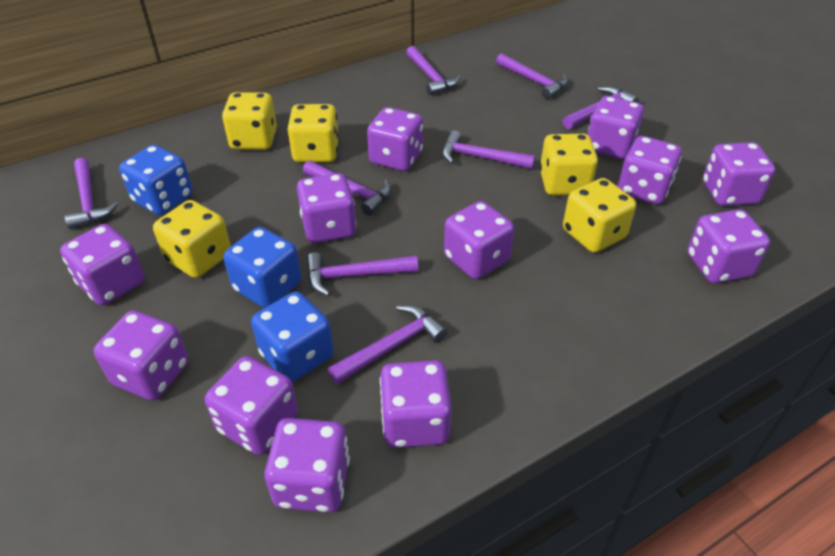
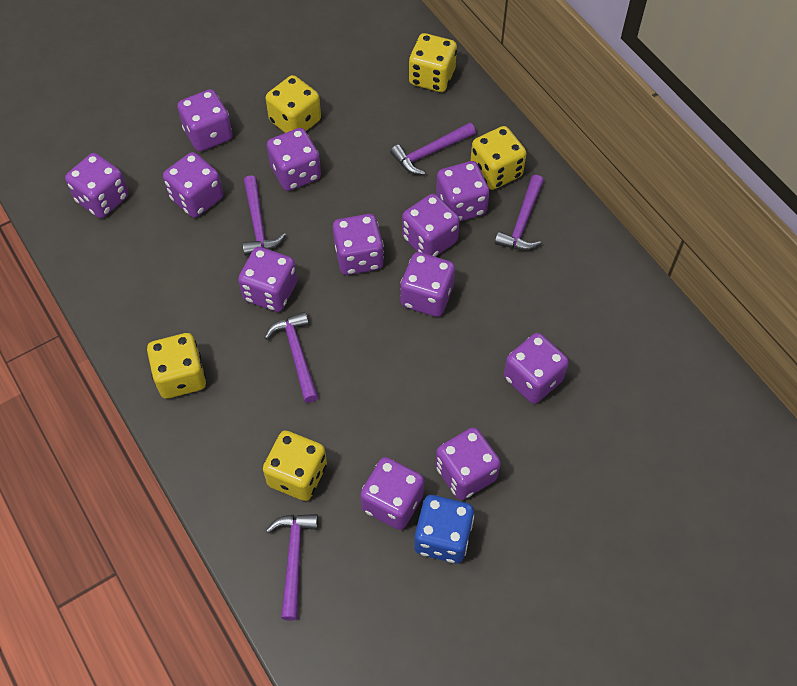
blue dice: 3 -> 1
purple hammer: 8 -> 5

